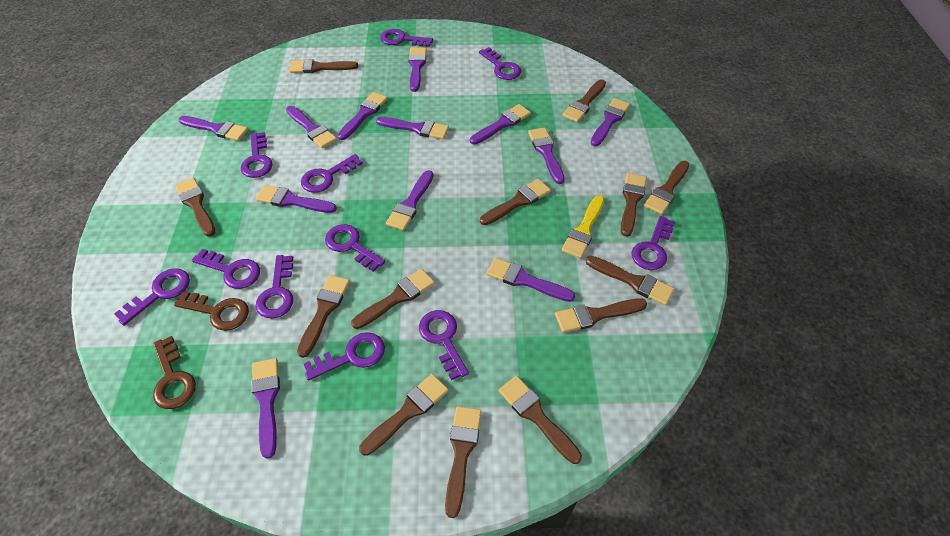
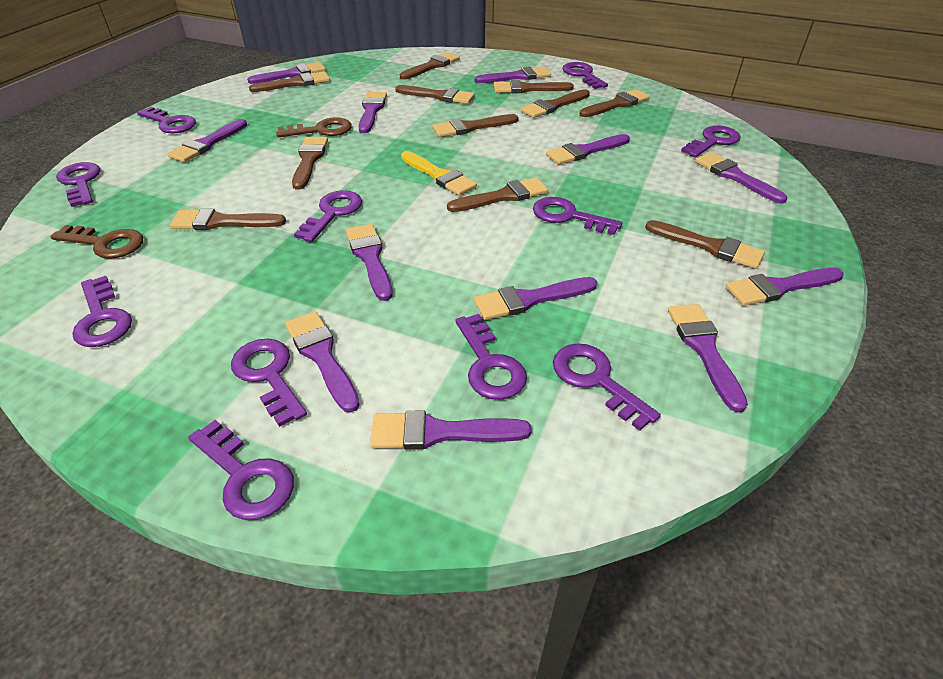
brown brush: 13 -> 11

